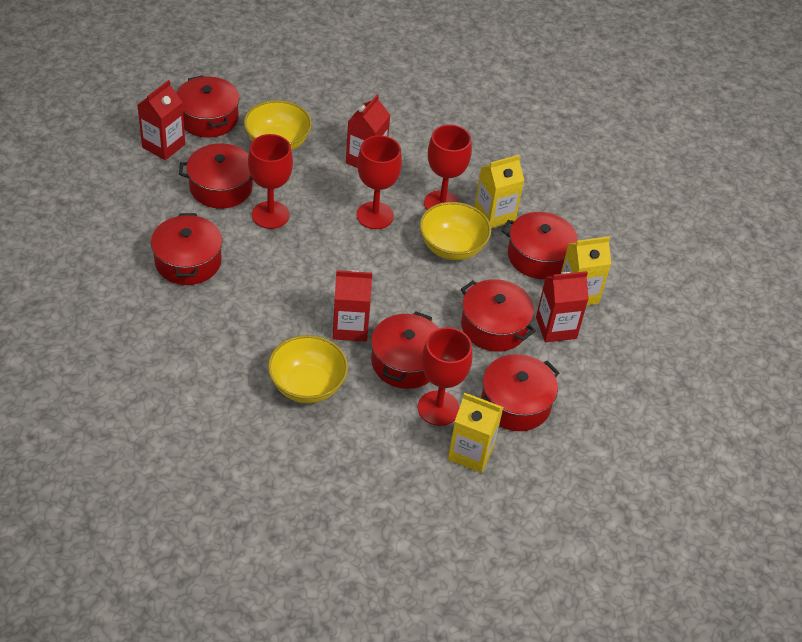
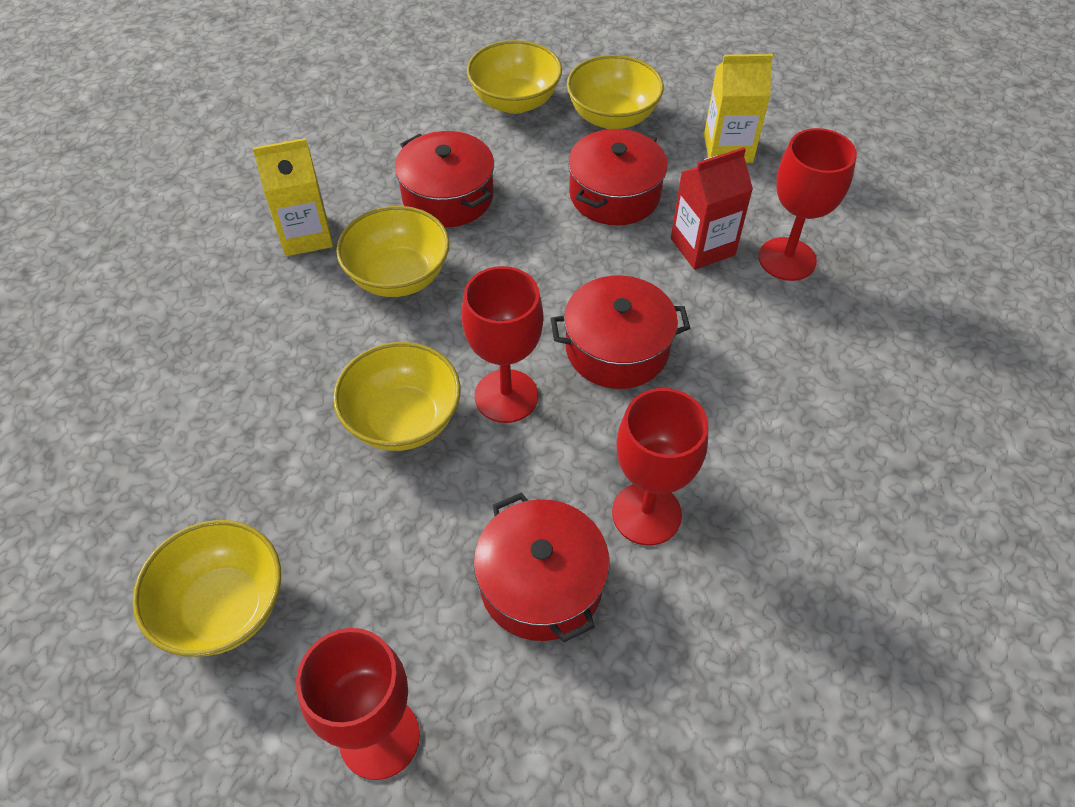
red carton: 4 -> 1
red pot: 7 -> 4
yellow bowl: 3 -> 5
yellow carton: 3 -> 2

